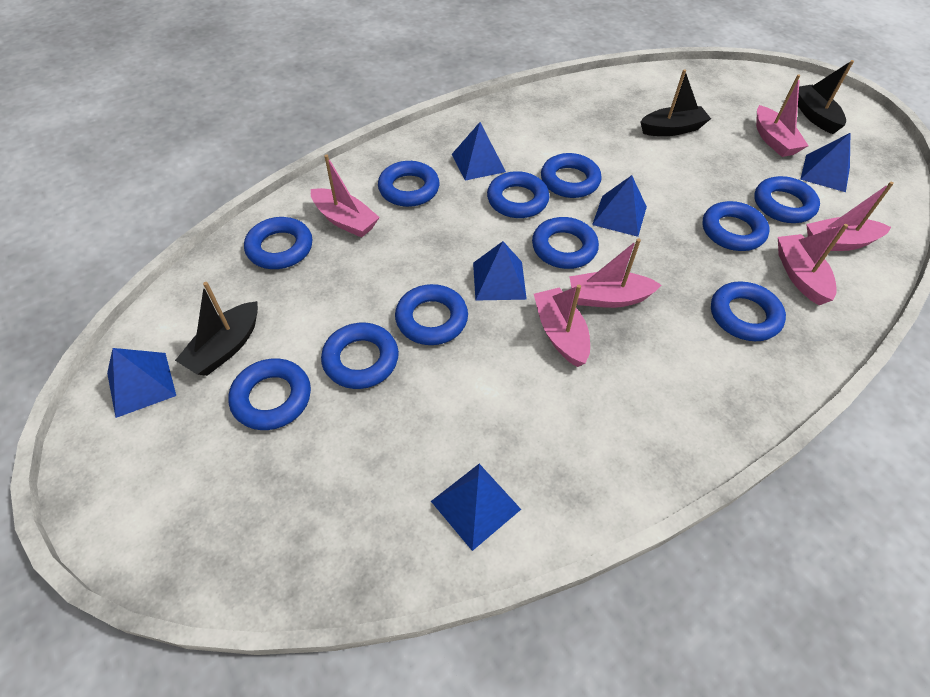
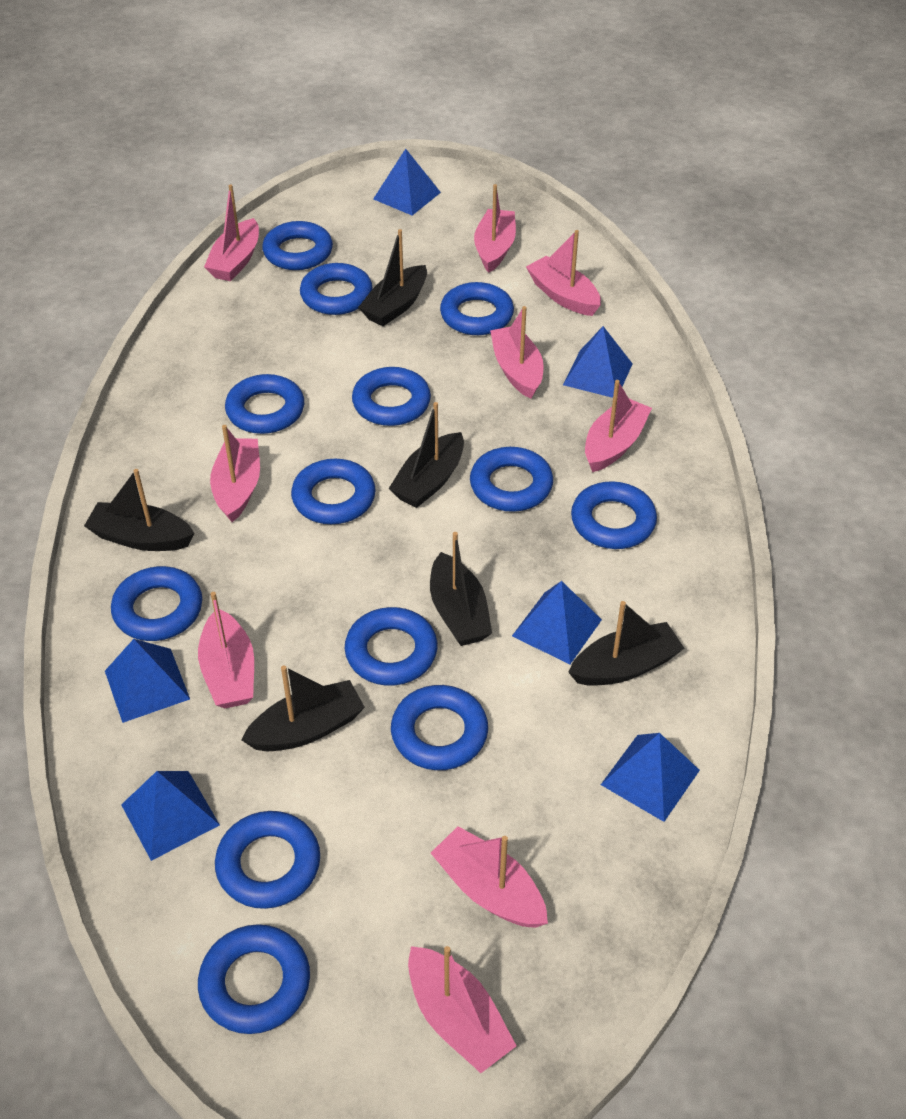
black boat: 3 -> 6
blue ring: 11 -> 13
pink boat: 6 -> 9

